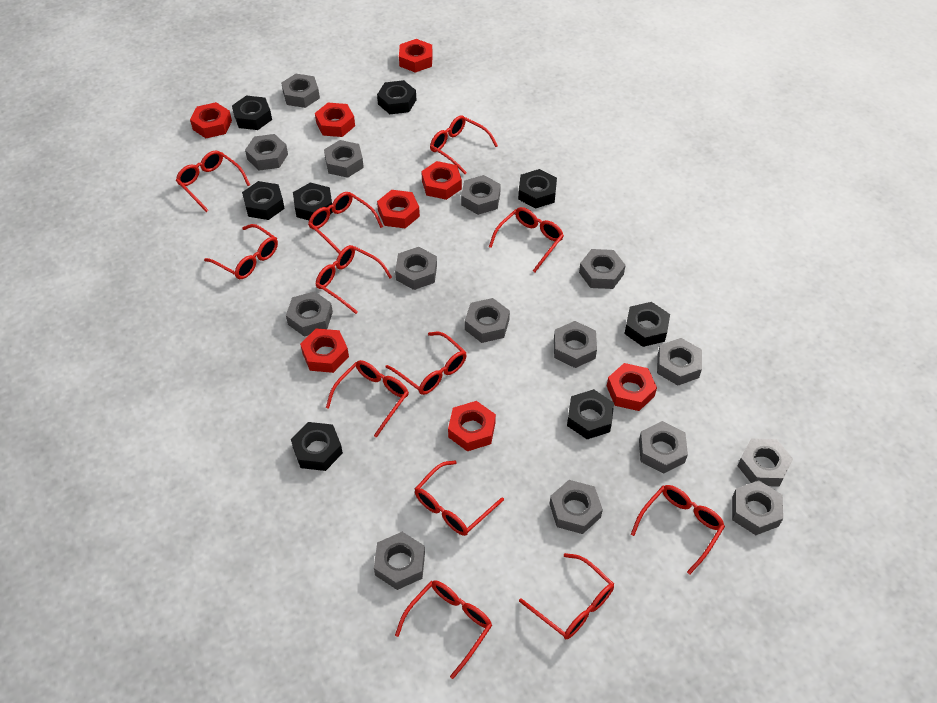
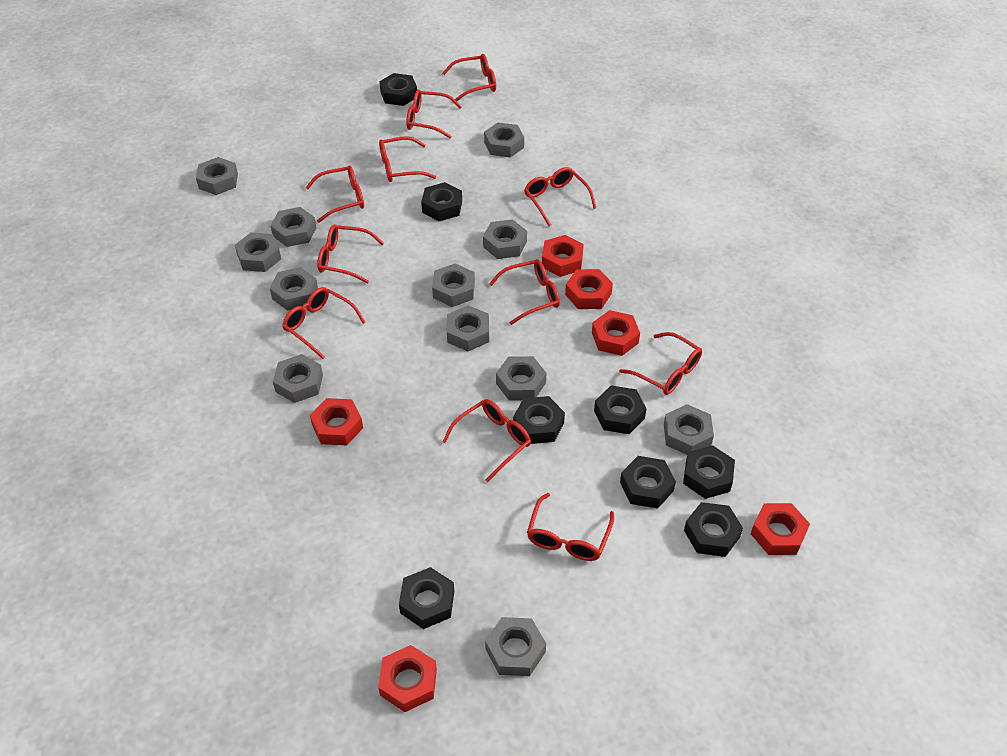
grey nut: 15 -> 12
red glasses: 12 -> 11
red nut: 8 -> 6

